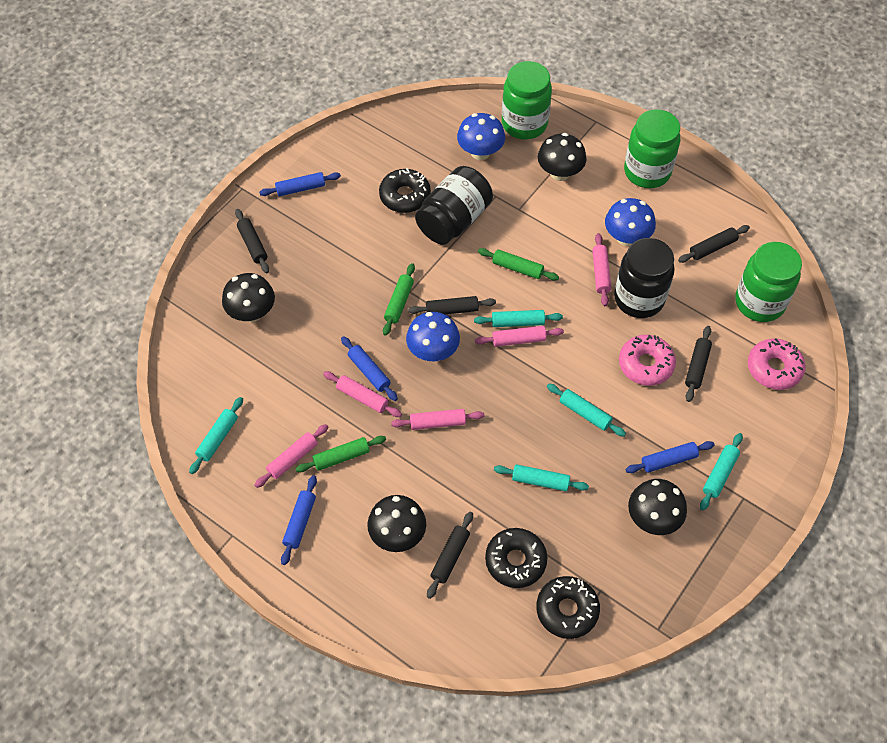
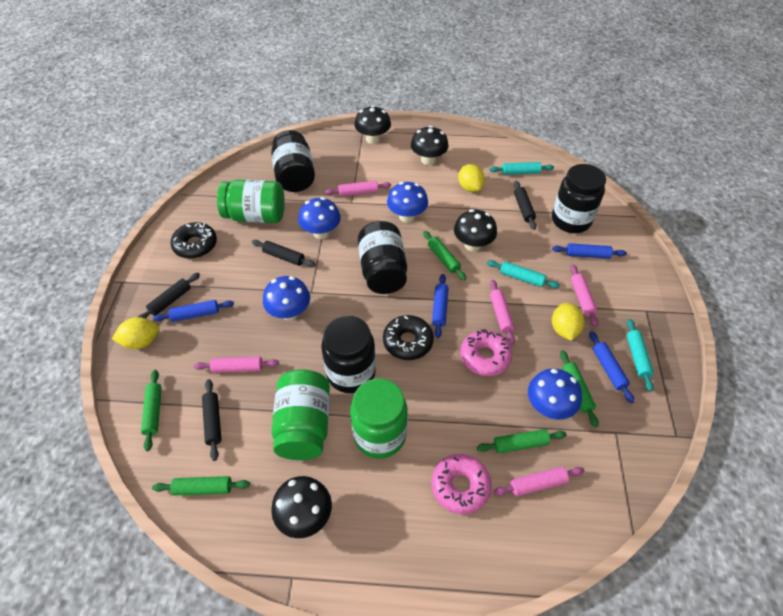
black donut: 3 -> 2
black jar: 2 -> 4
black rolling pin: 5 -> 4
blue mushroom: 3 -> 4
green rolling pin: 3 -> 5
turquoise rolling pin: 5 -> 3
yellow lemon: 0 -> 3

